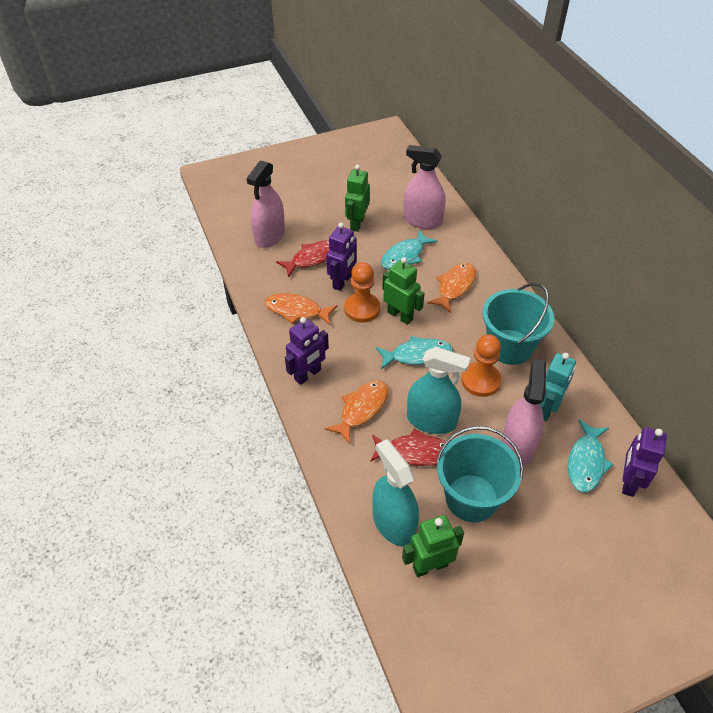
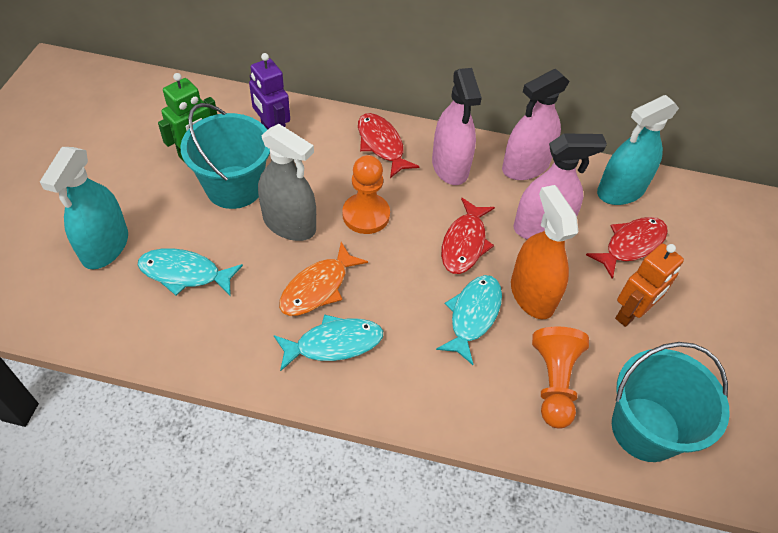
green robot: 3 -> 1
grey spray bottle: 0 -> 1
orange fish: 3 -> 1
orange robot: 0 -> 1
orange spray bottle: 0 -> 1
purple robot: 3 -> 1
red fish: 2 -> 3
turquoise robot: 1 -> 0

